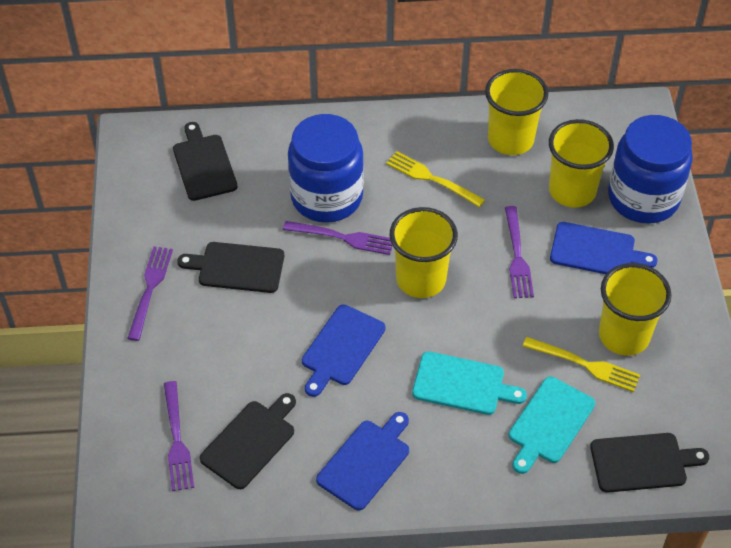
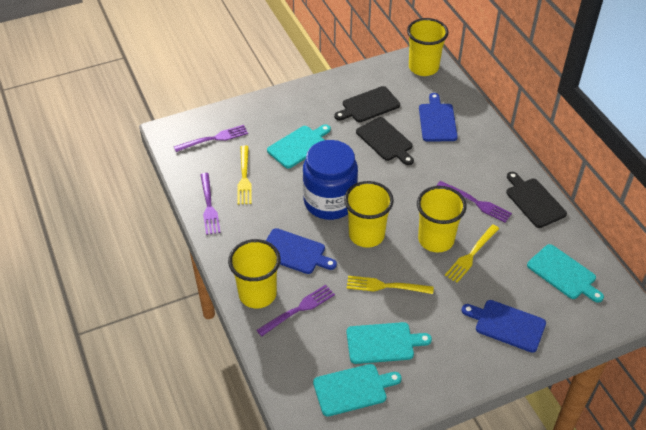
black cutting board: 4 -> 3
blue jar: 2 -> 1
turquoise cutting board: 2 -> 4
yellow fork: 2 -> 3

